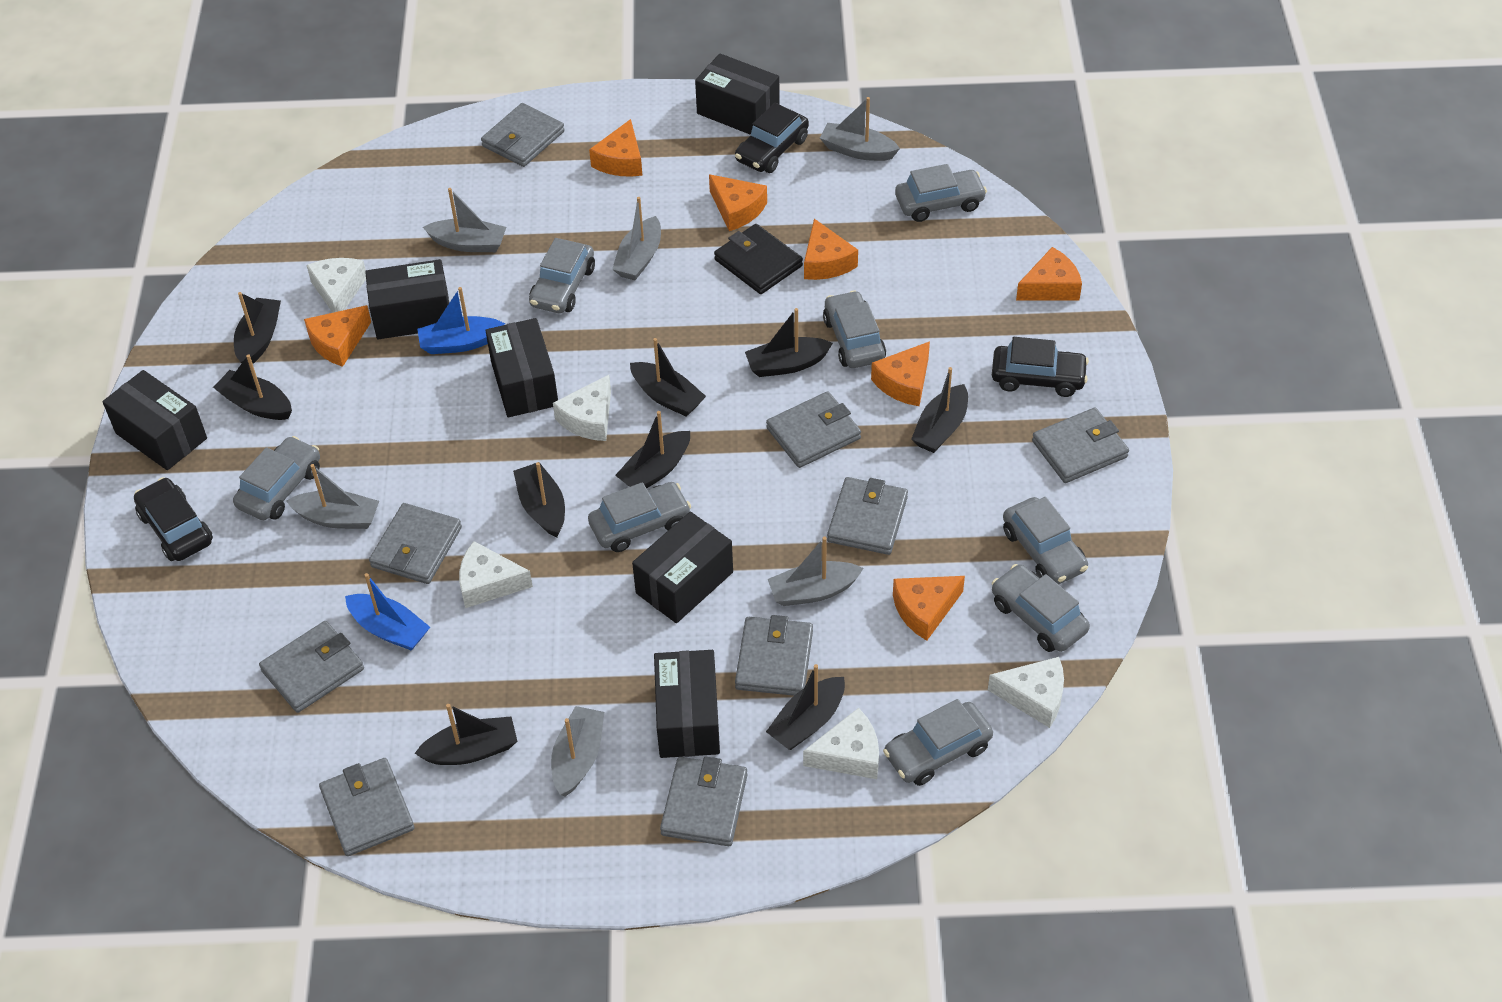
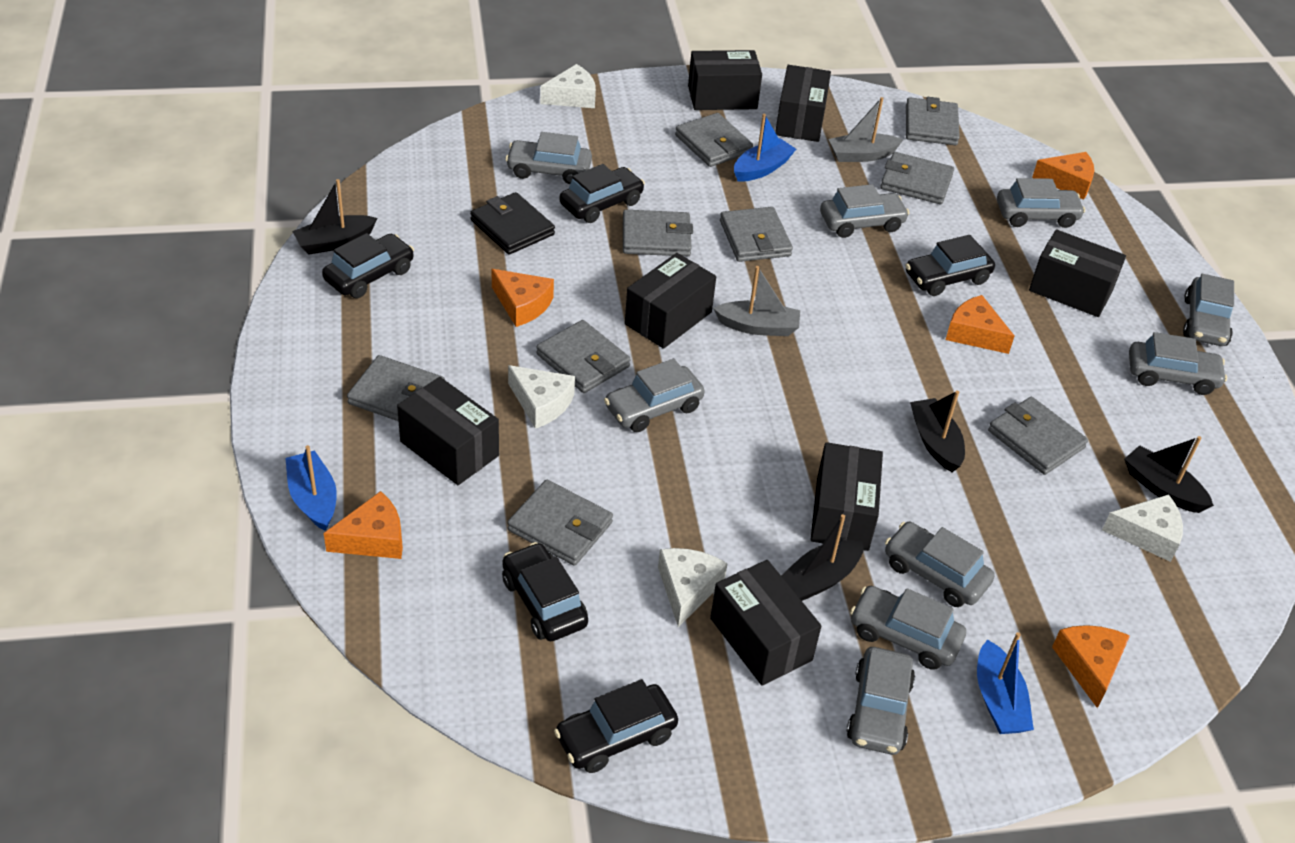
black boat: 9 -> 4
black box: 6 -> 7
black car: 3 -> 5
blue boat: 2 -> 3
grey boat: 6 -> 2
grey car: 8 -> 9
orange cheese: 7 -> 5
white cheese: 5 -> 4

